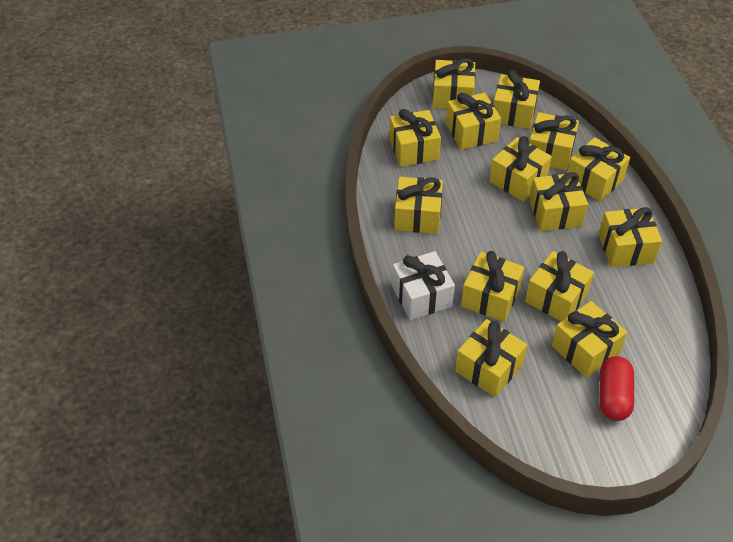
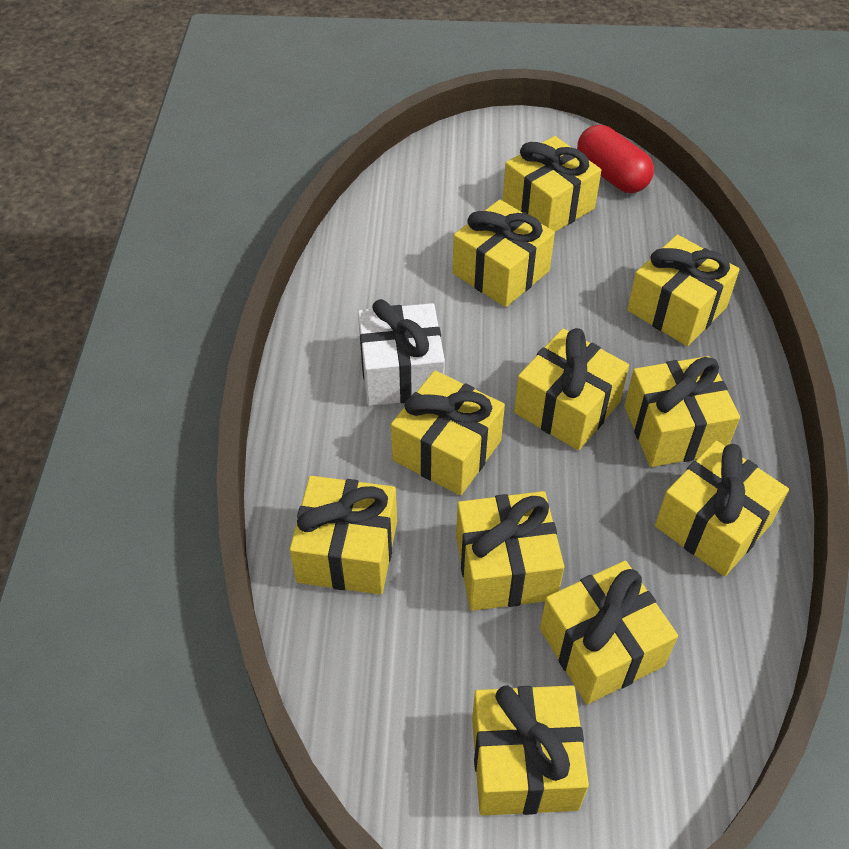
yellow gift: 14 -> 11

